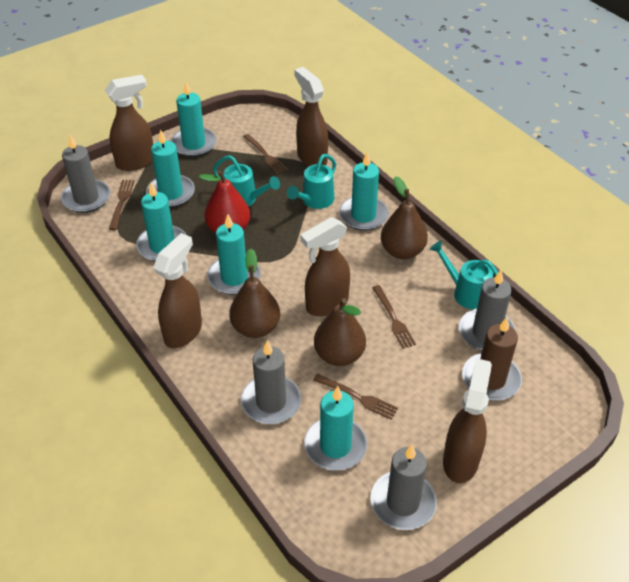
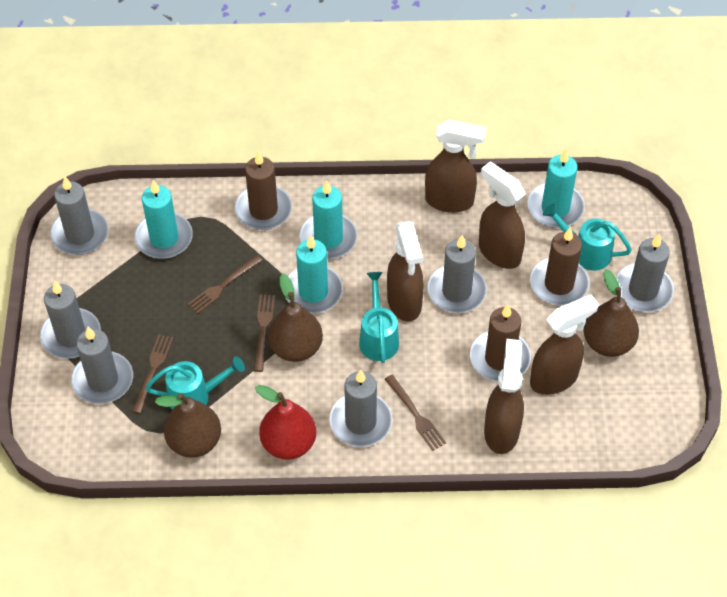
brown candle: 1 -> 3
grey candle: 4 -> 6
turquoise candle: 6 -> 4

